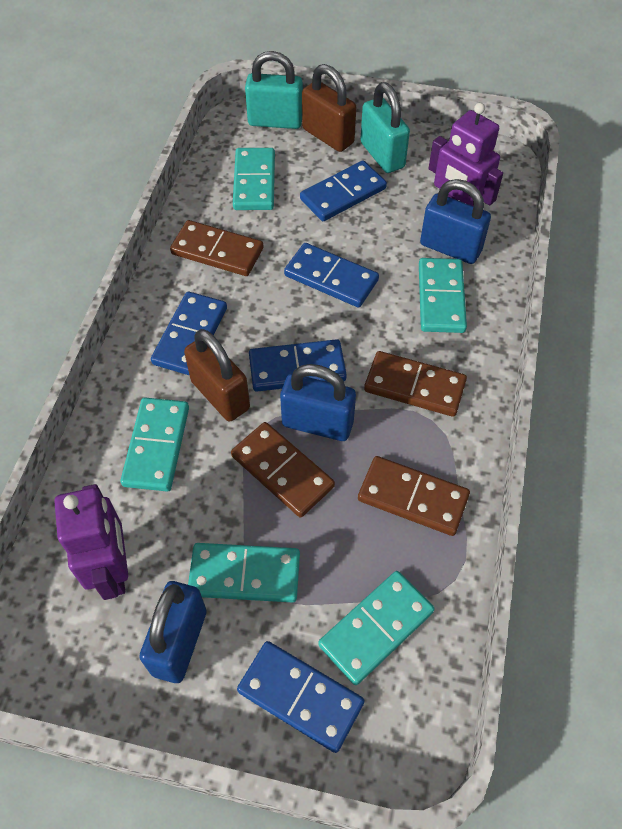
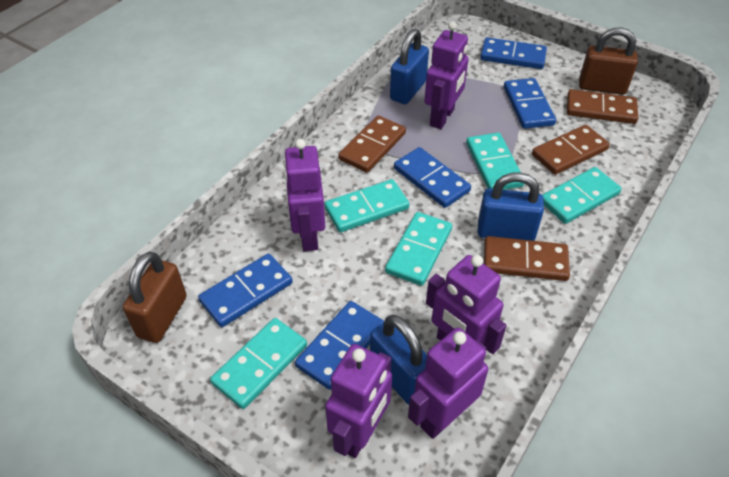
purple robot: 2 -> 5
turquoise padlock: 2 -> 0

